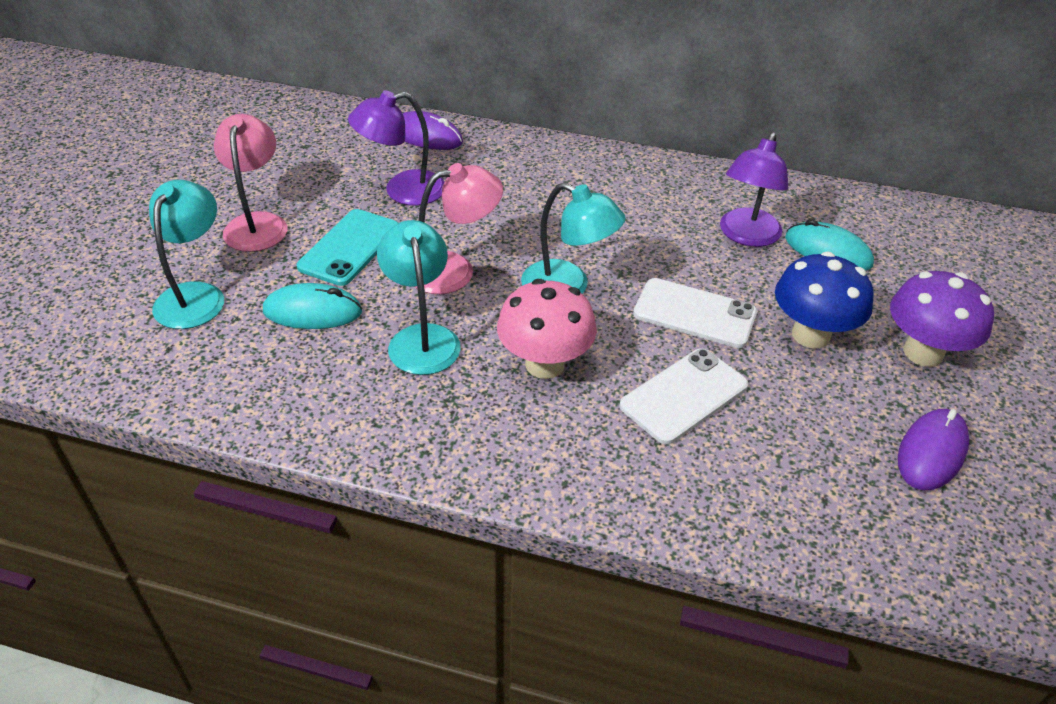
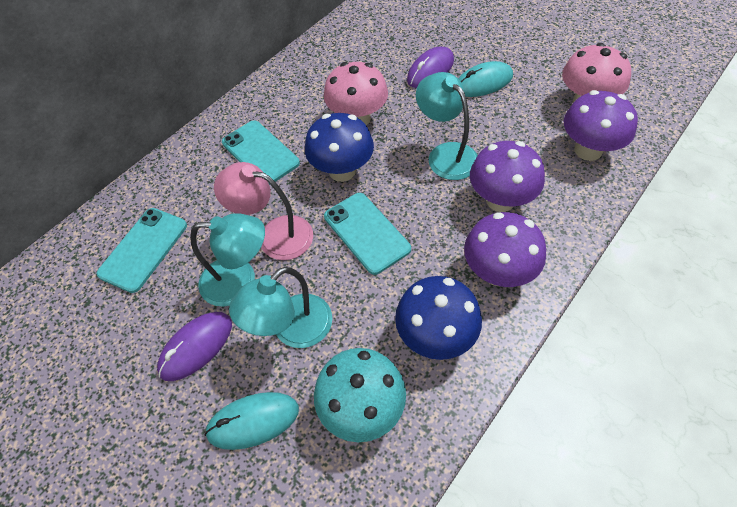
blue mushroom: 1 -> 2
pink lamp: 2 -> 1
pink mushroom: 1 -> 2
purple lamp: 2 -> 0
purple mushroom: 1 -> 3
turquoise mushroom: 0 -> 1
turquoise phone: 1 -> 3
white phone: 2 -> 0

